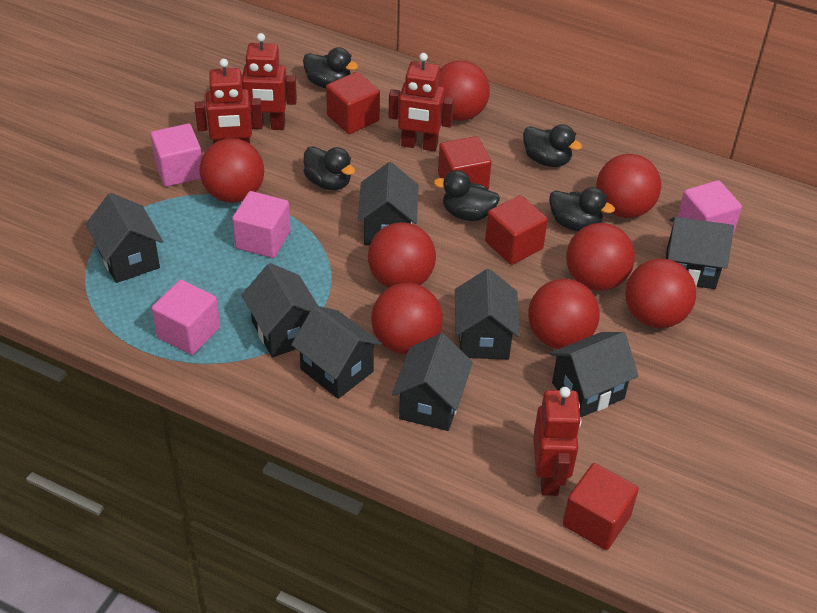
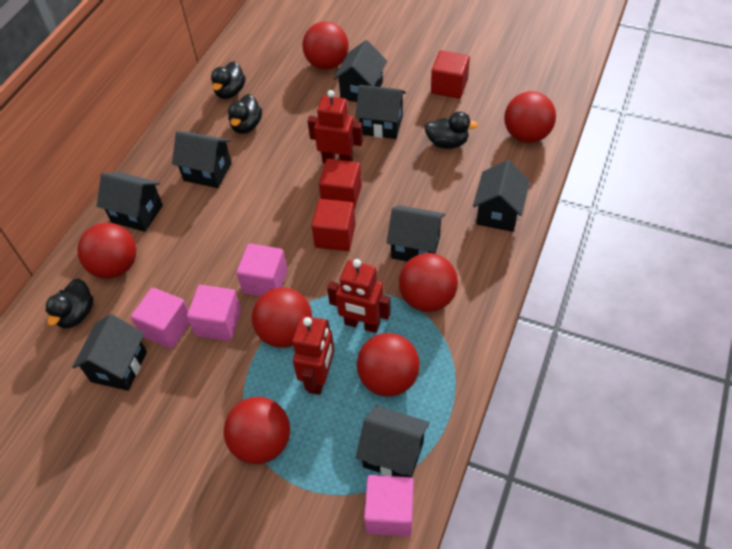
black duck: 5 -> 4
red ball: 8 -> 7
red cube: 4 -> 3
red robot: 4 -> 3

